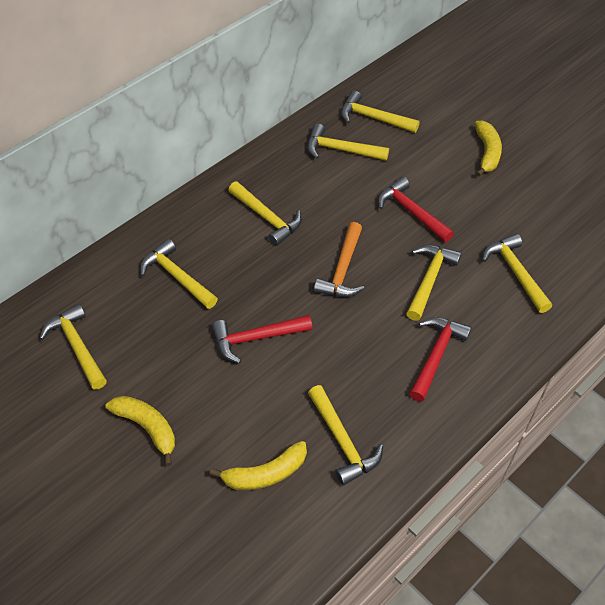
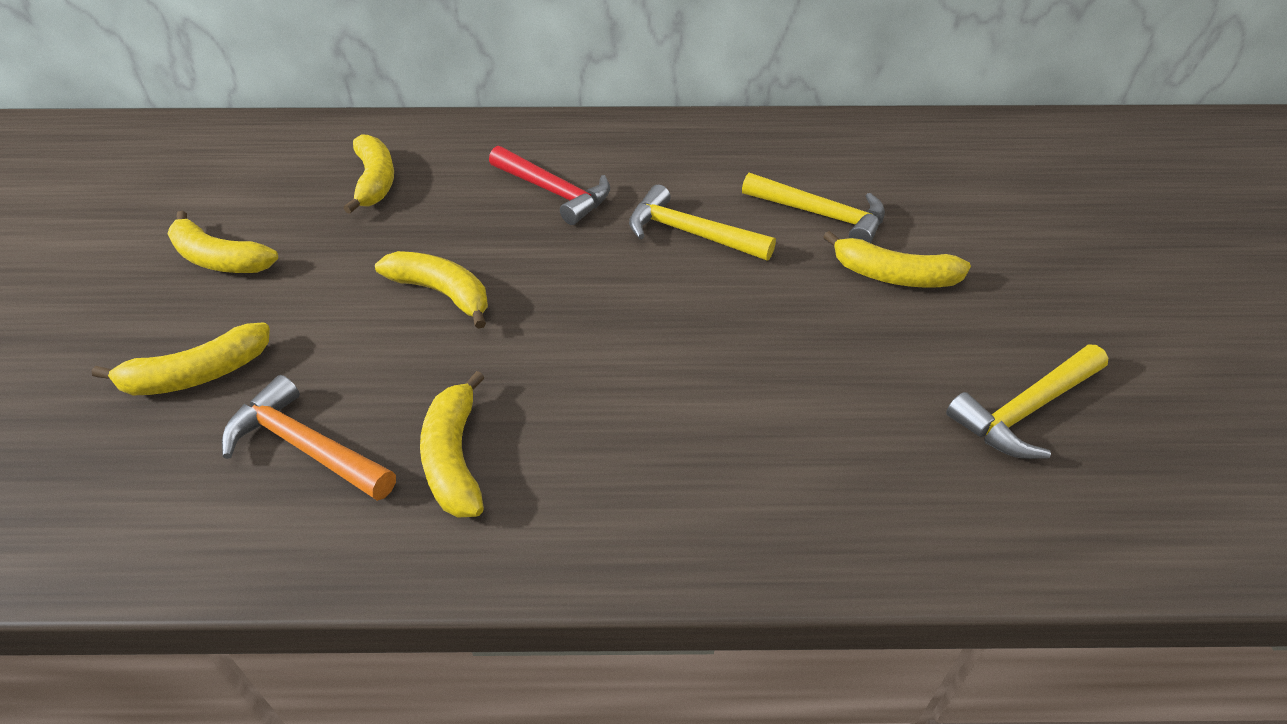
red hammer: 3 -> 1
yellow banana: 3 -> 6
yellow hammer: 8 -> 3

